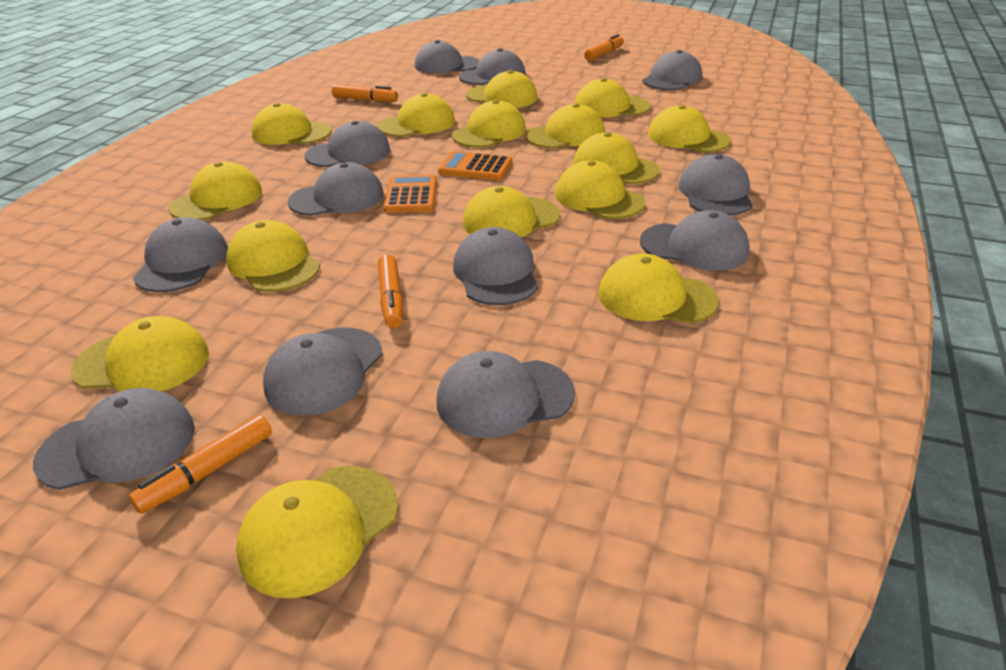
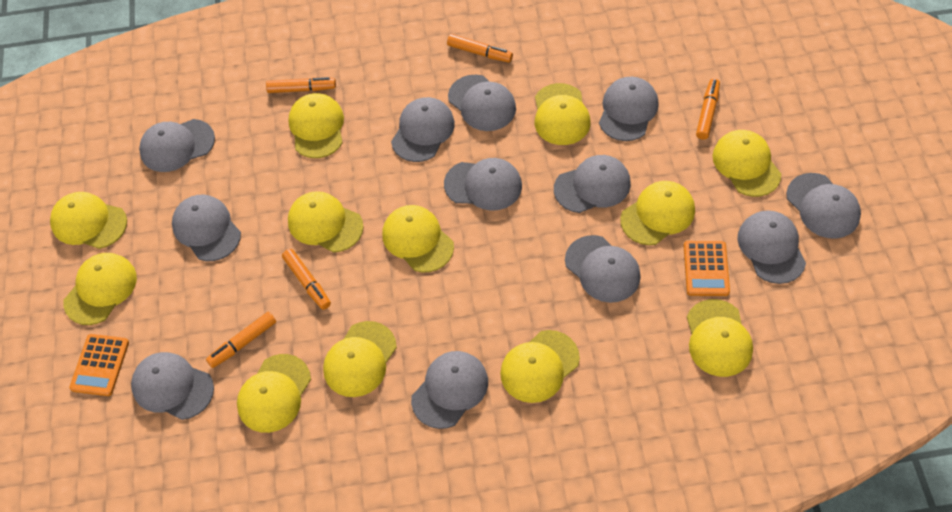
orange marker: 4 -> 5
yellow cap: 15 -> 12

